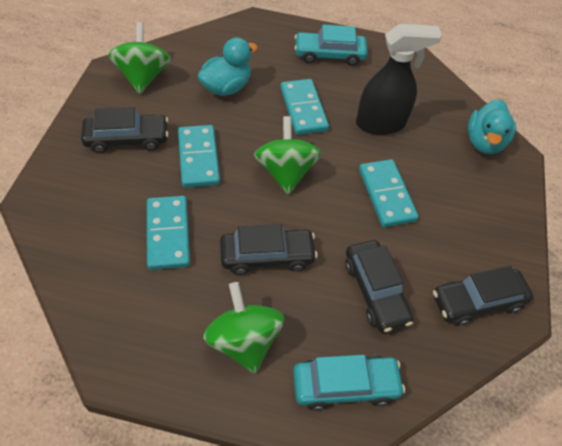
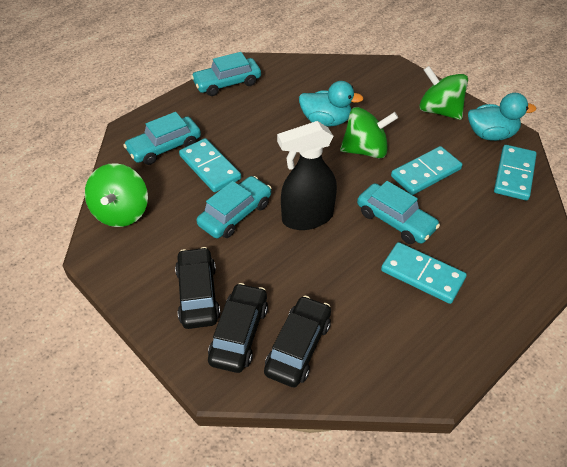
black car: 4 -> 3
turquoise car: 2 -> 4

